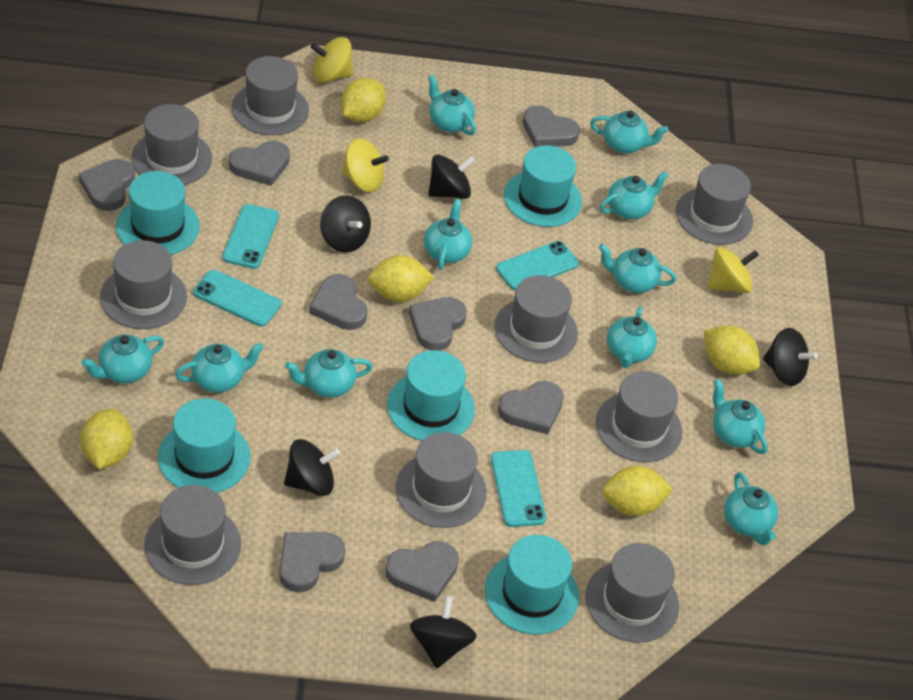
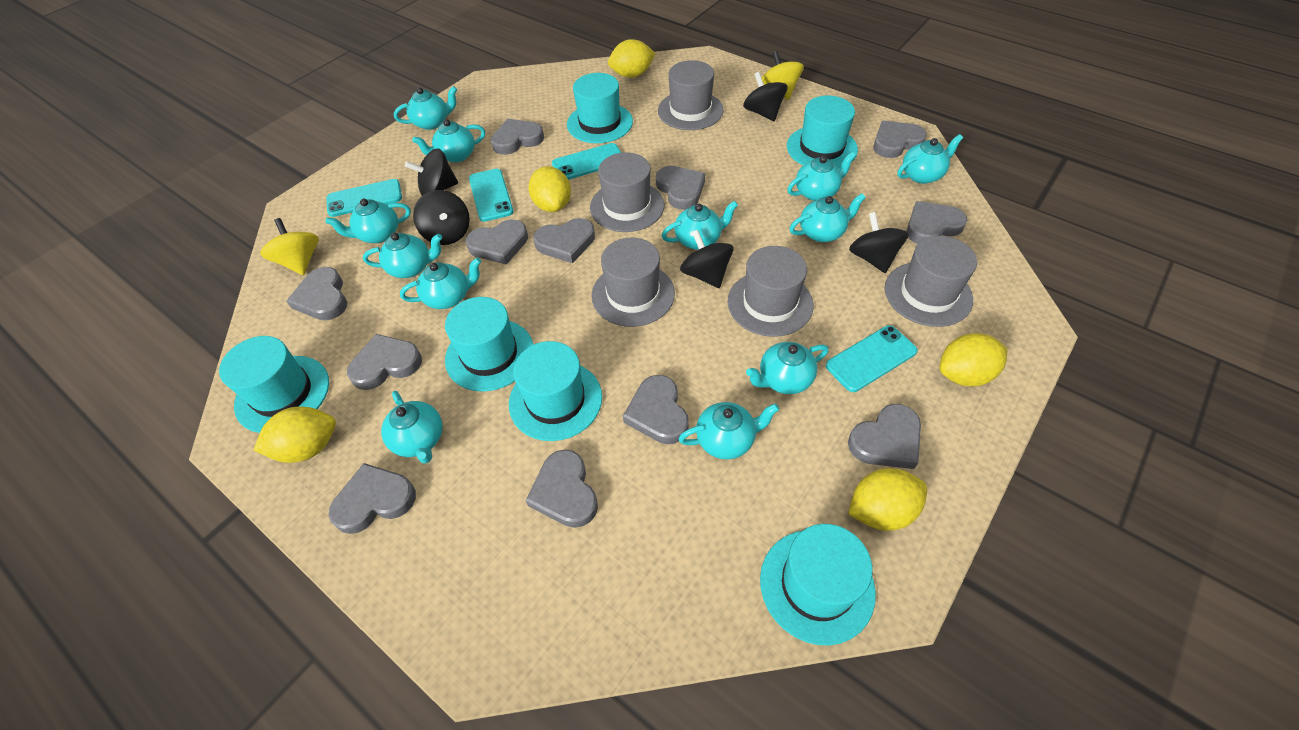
grey hat: 9 -> 5
grey heart: 8 -> 12
turquoise hat: 5 -> 6
turquoise teapot: 11 -> 12
yellow spinning top: 3 -> 2

